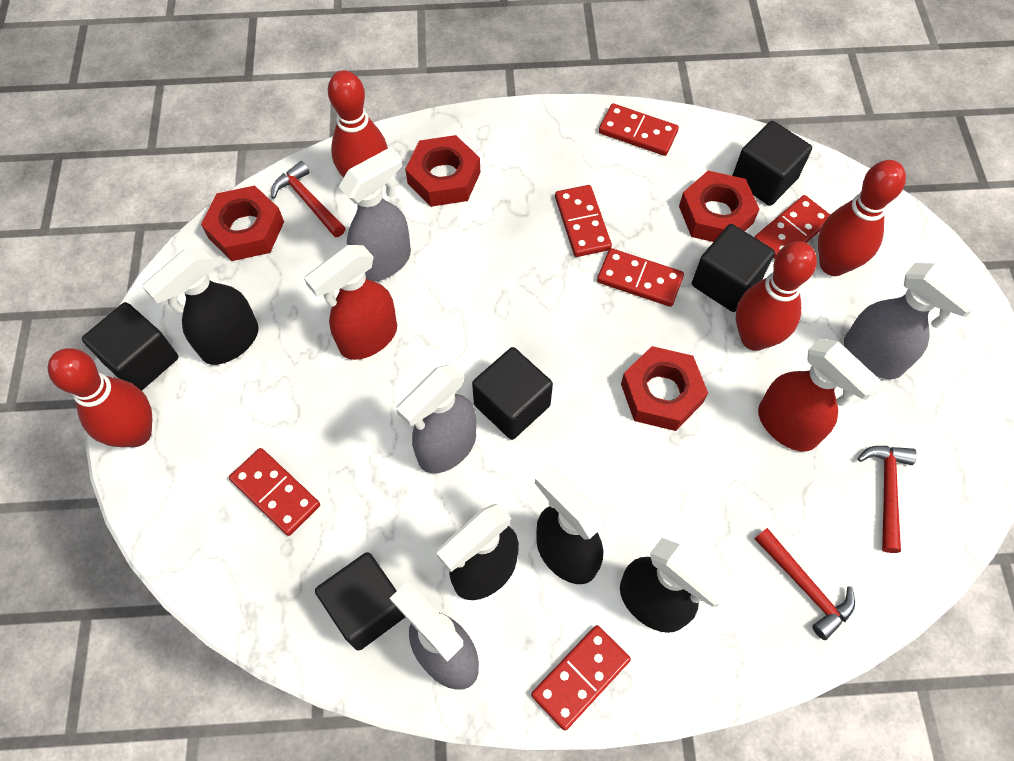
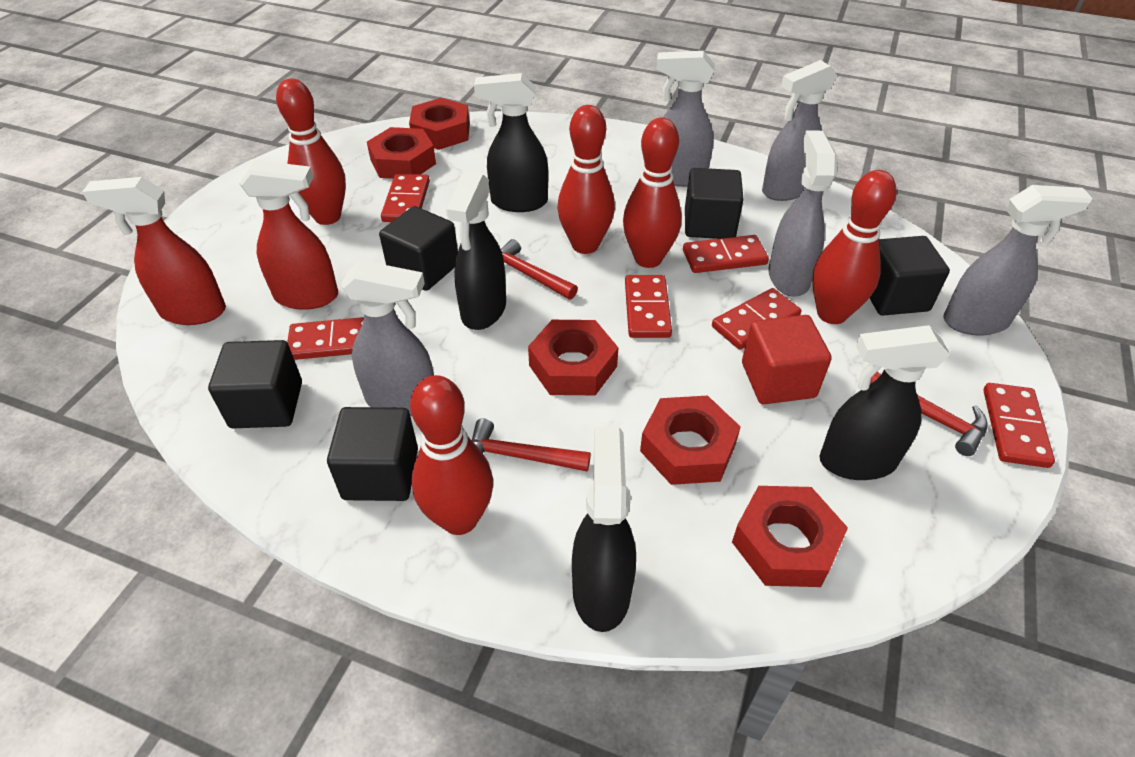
grey spray bottle: 4 -> 5
red bowling pin: 4 -> 5
red cube: 0 -> 1
red nut: 4 -> 5

